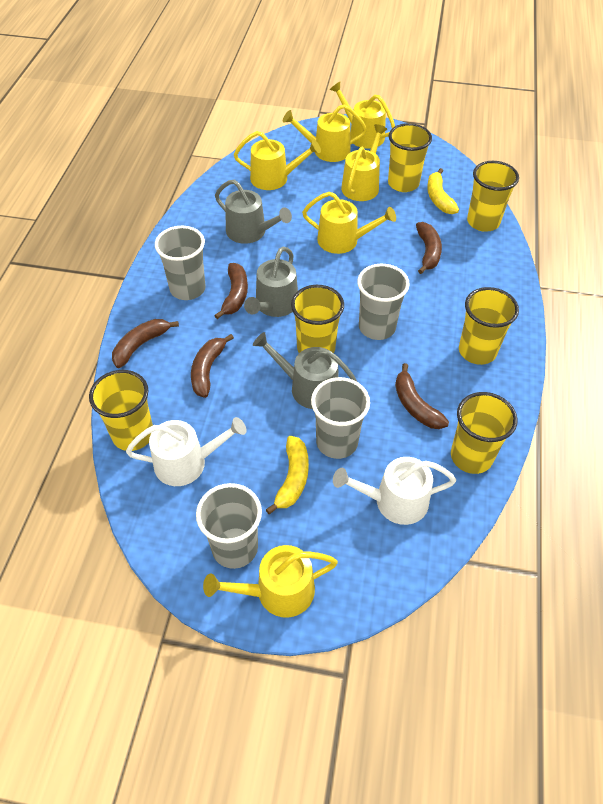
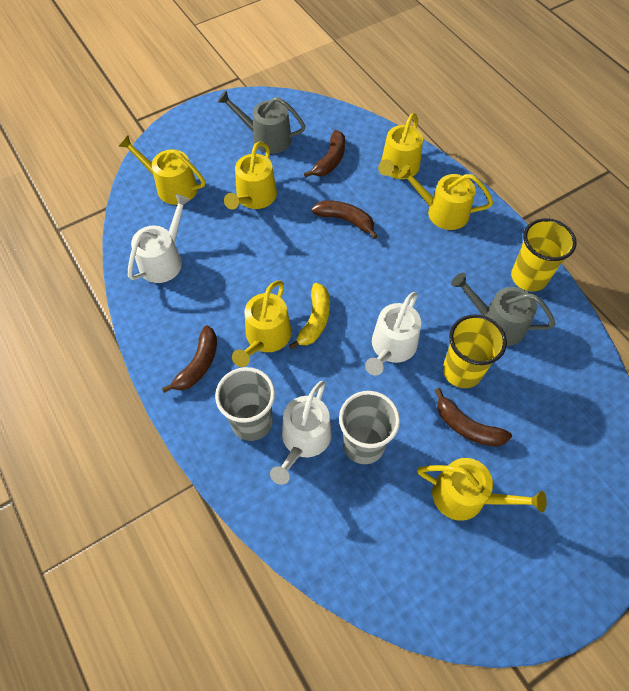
brown banana: 5 -> 4
grey cup: 4 -> 2
grey watering can: 3 -> 2
white watering can: 2 -> 3
yellow banana: 2 -> 1
yellow cup: 6 -> 2

